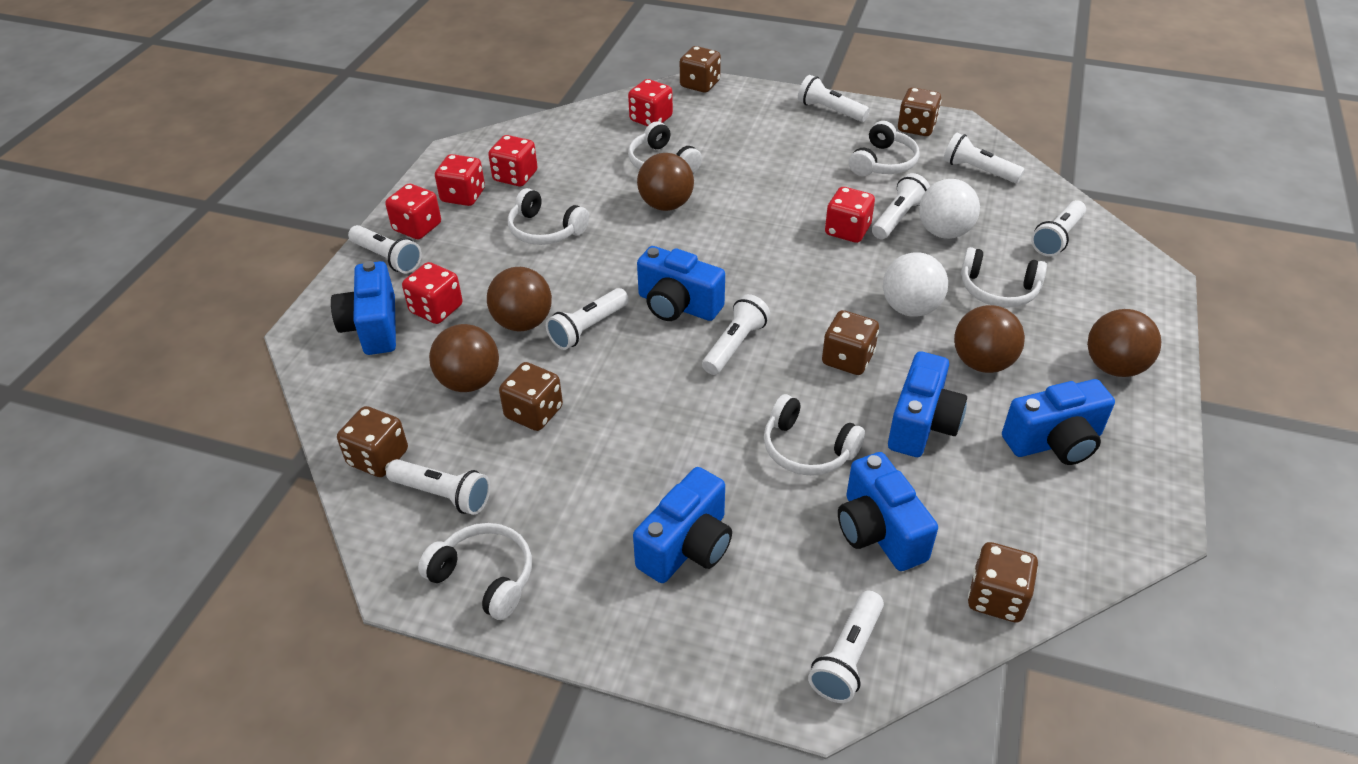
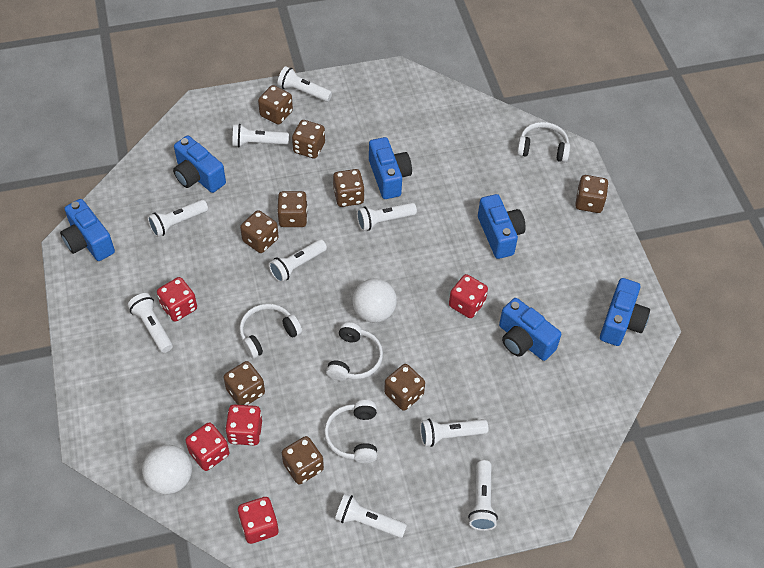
brown ball: 5 -> 0
brown dice: 6 -> 9
red dice: 6 -> 5
white headphones: 6 -> 4

